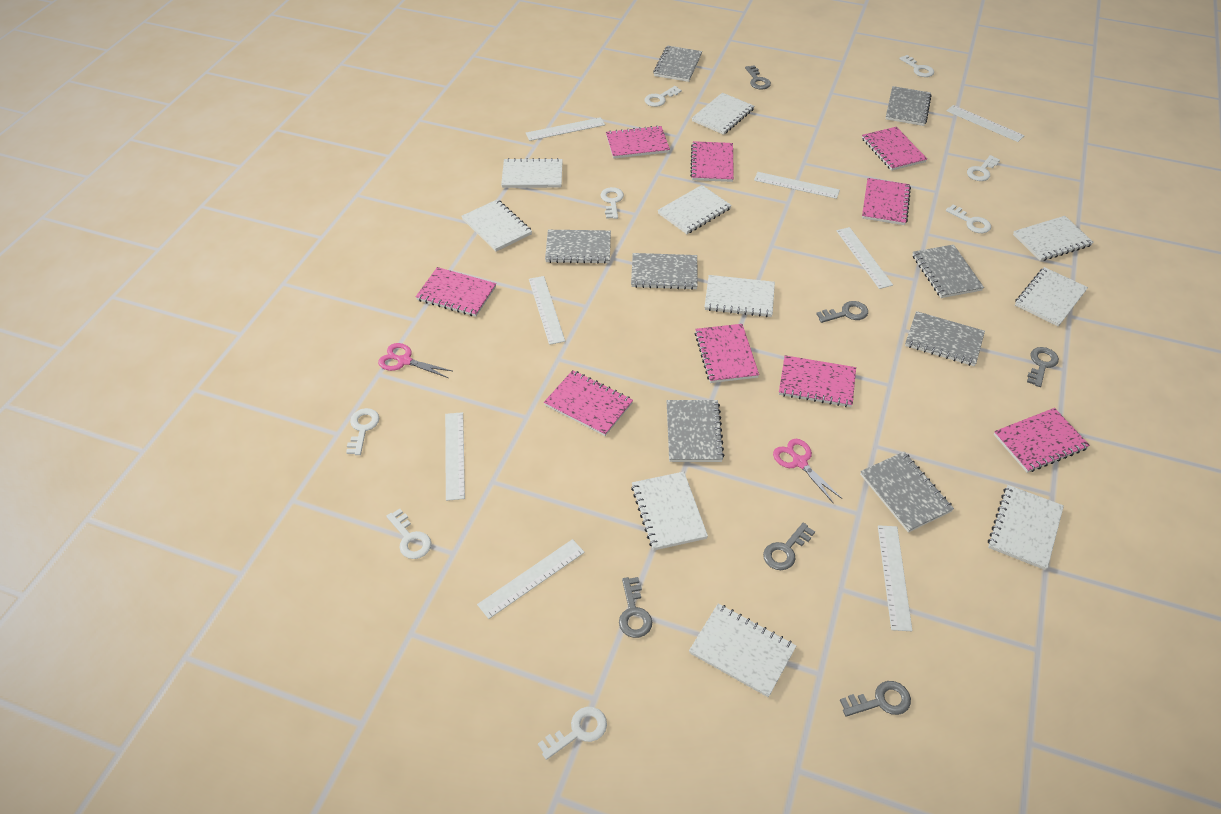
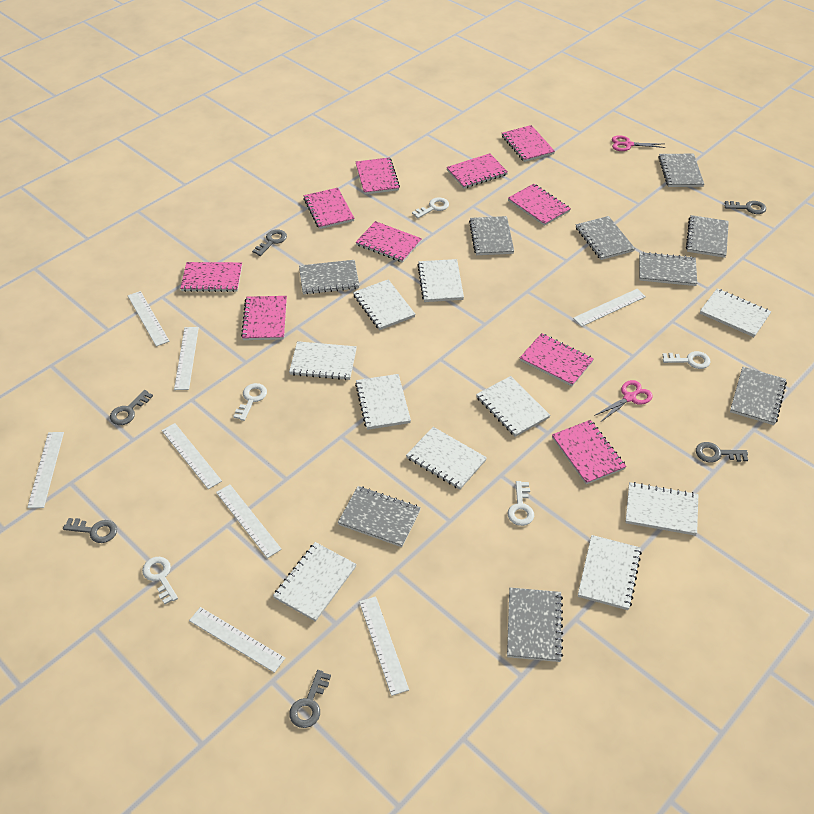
grey notebook: 8 -> 9
pink notebook: 9 -> 10
white key: 8 -> 5

